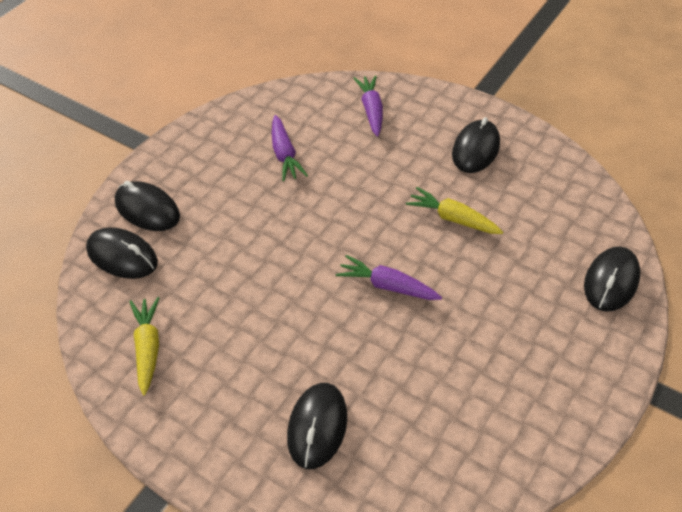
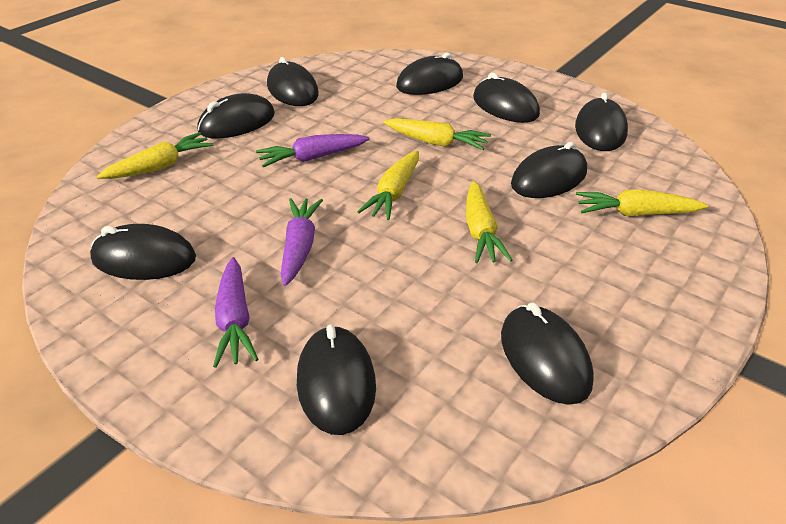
black mouse: 5 -> 9
yellow carrot: 2 -> 5

